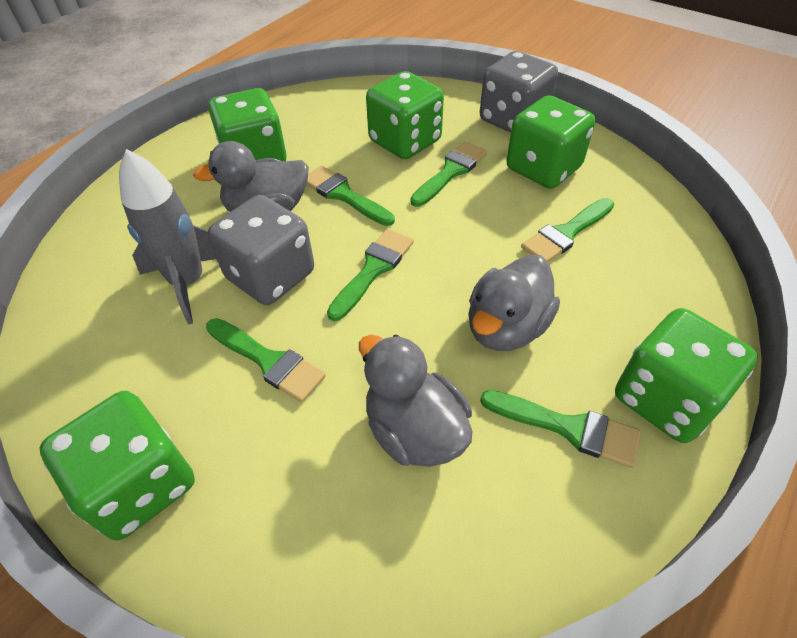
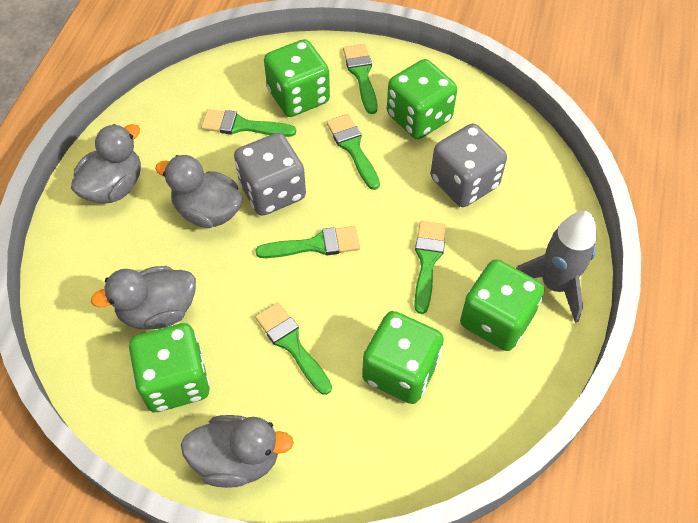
grey duck: 3 -> 4

